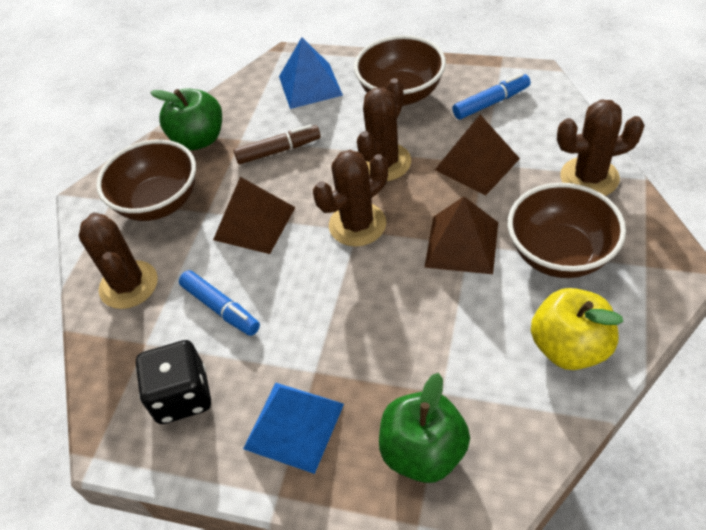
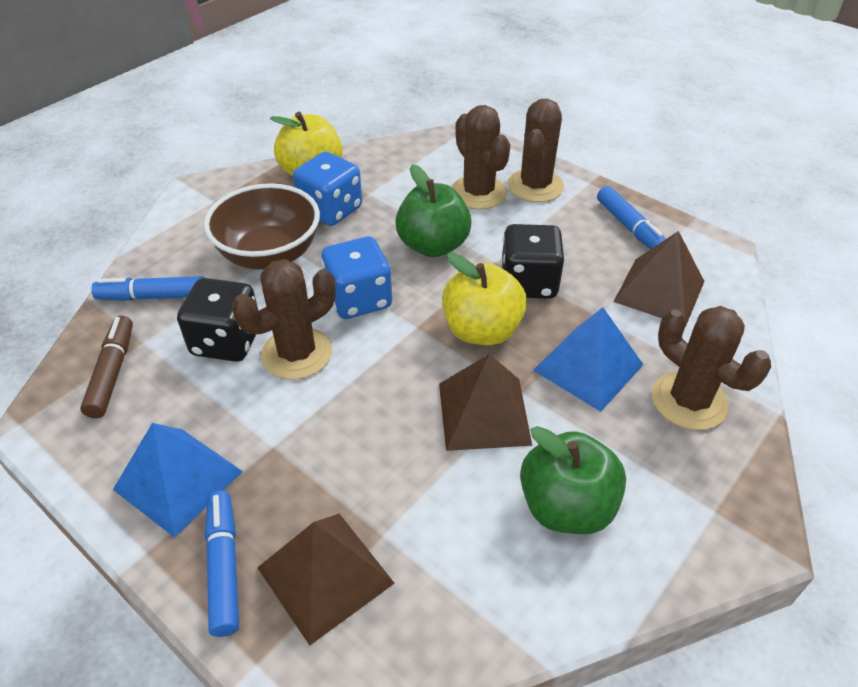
black dice: 1 -> 2
blue dice: 0 -> 2
blue marker: 2 -> 3
brown bowl: 3 -> 1
yellow apple: 1 -> 2

